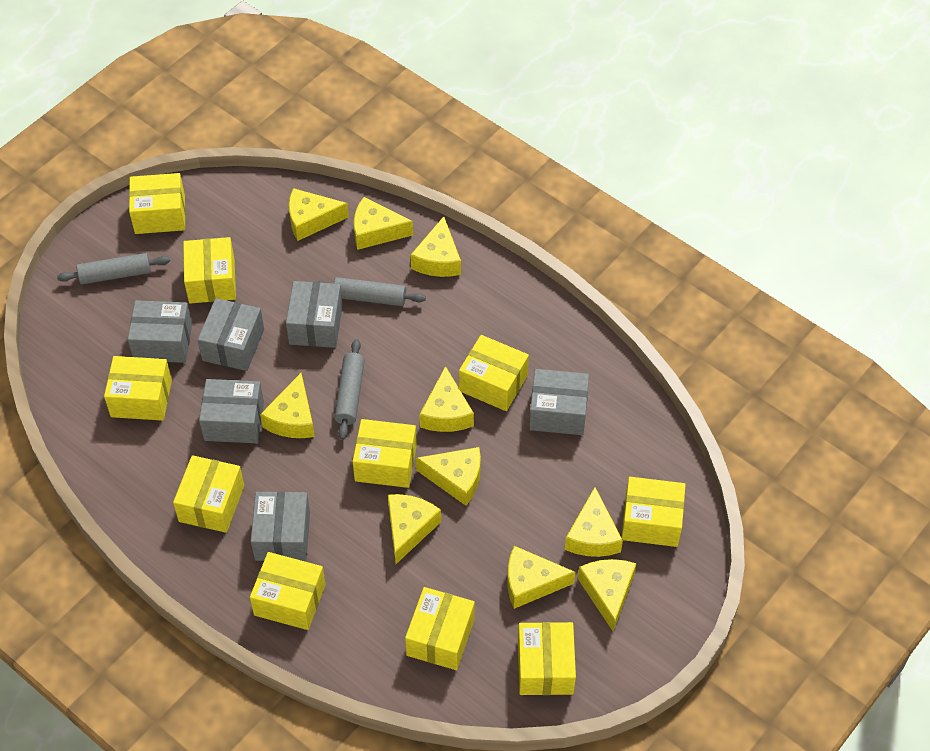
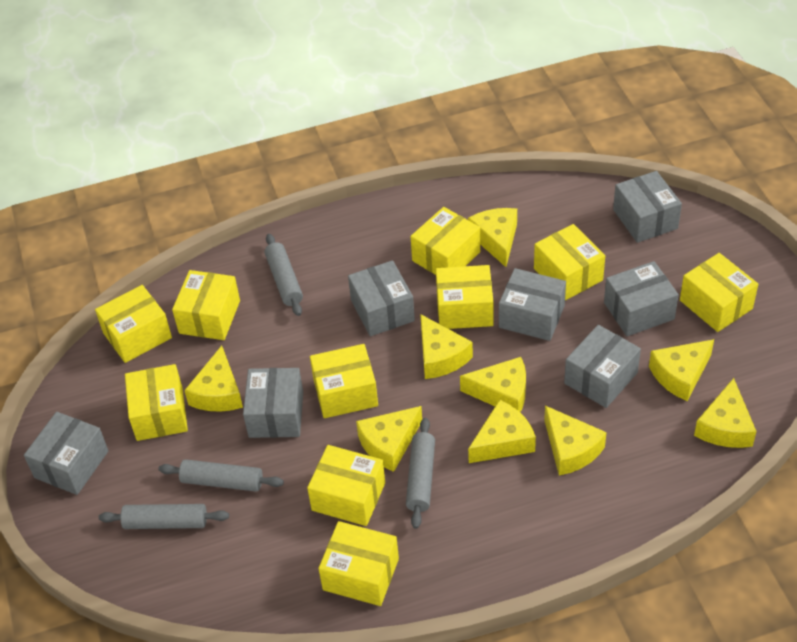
grey box: 6 -> 7
grey rolling pin: 3 -> 4
yellow cheese: 10 -> 9

